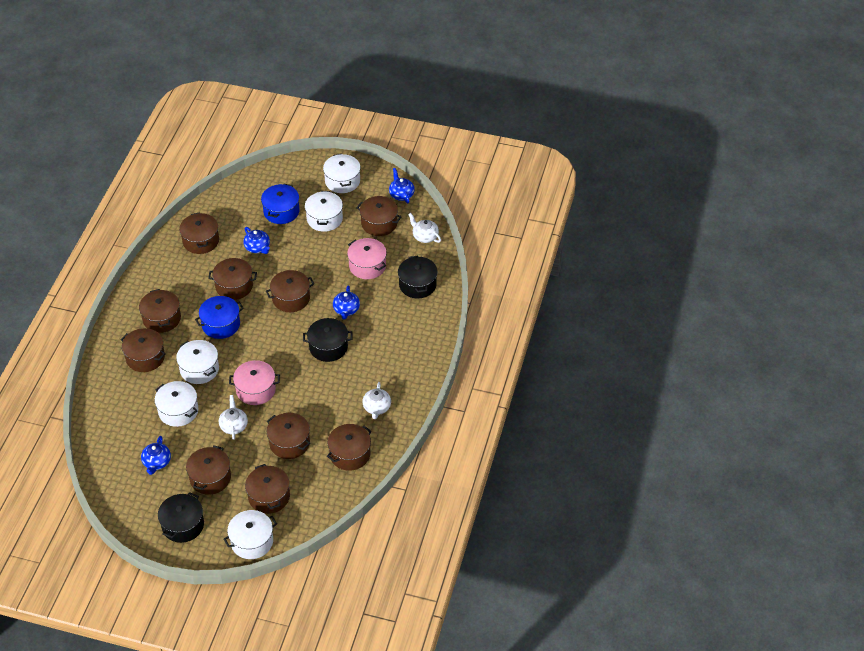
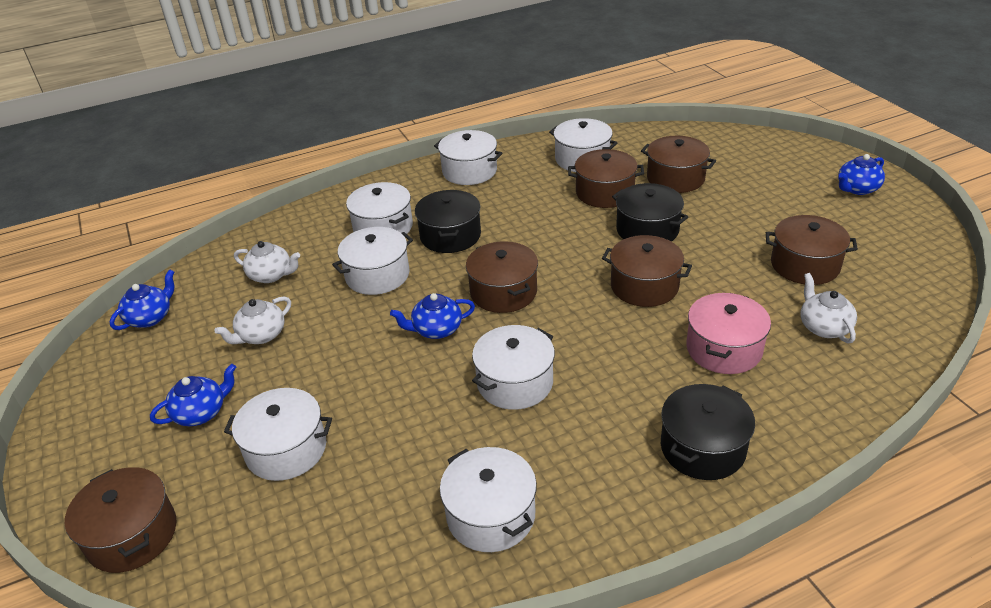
blue pot: 2 -> 0
brown pot: 10 -> 6
pink pot: 2 -> 1
white pot: 5 -> 7

